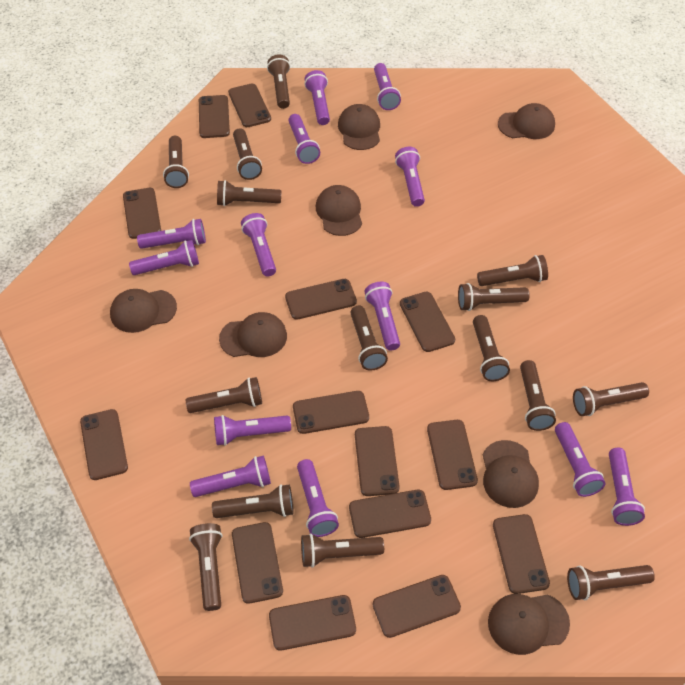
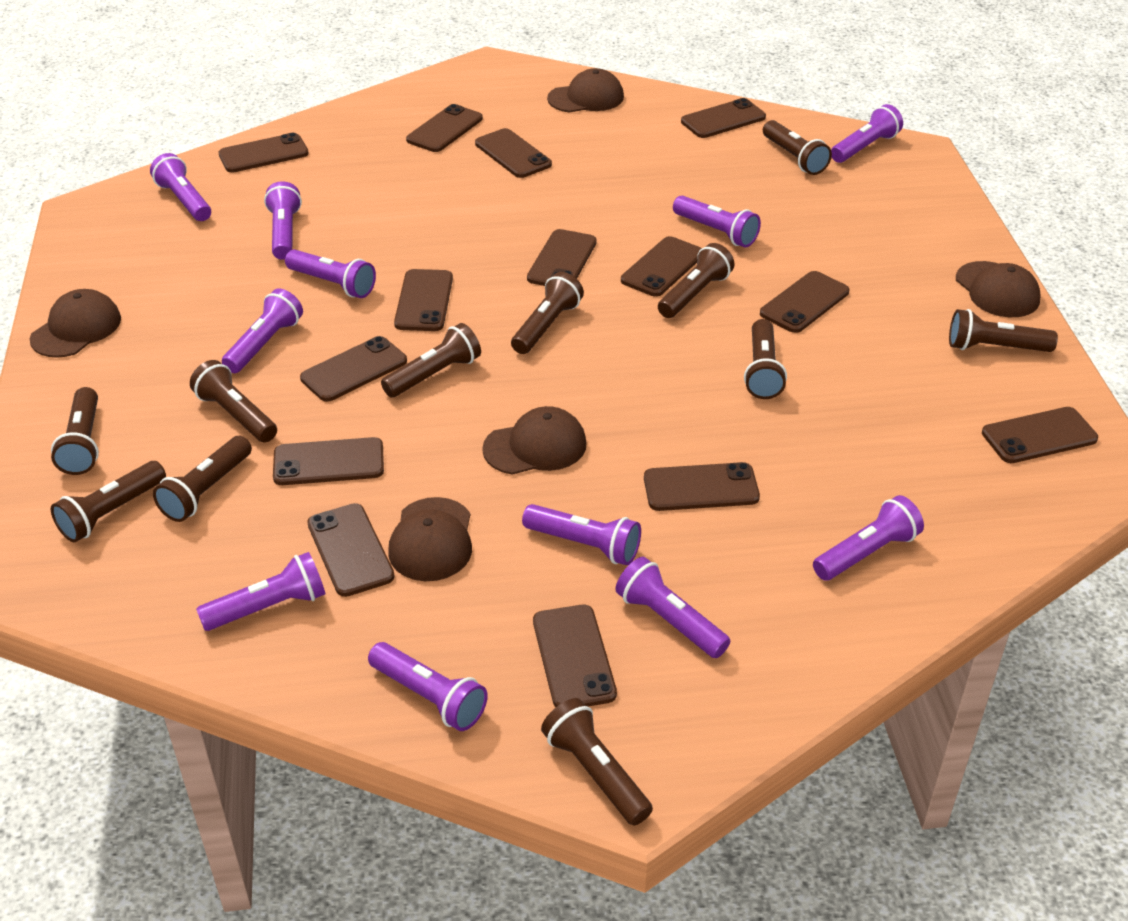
brown cap: 7 -> 5
brown flashlight: 15 -> 11
purple flashlight: 13 -> 11

